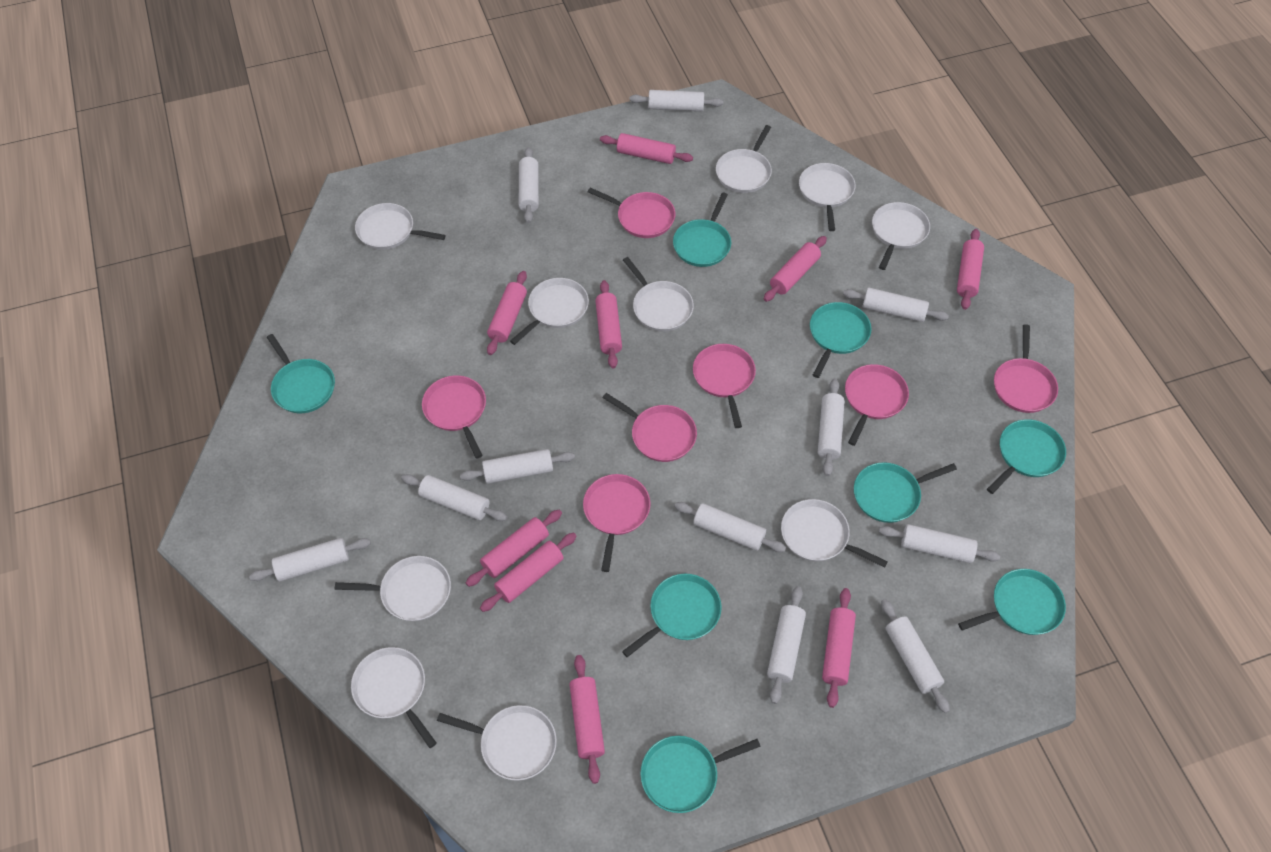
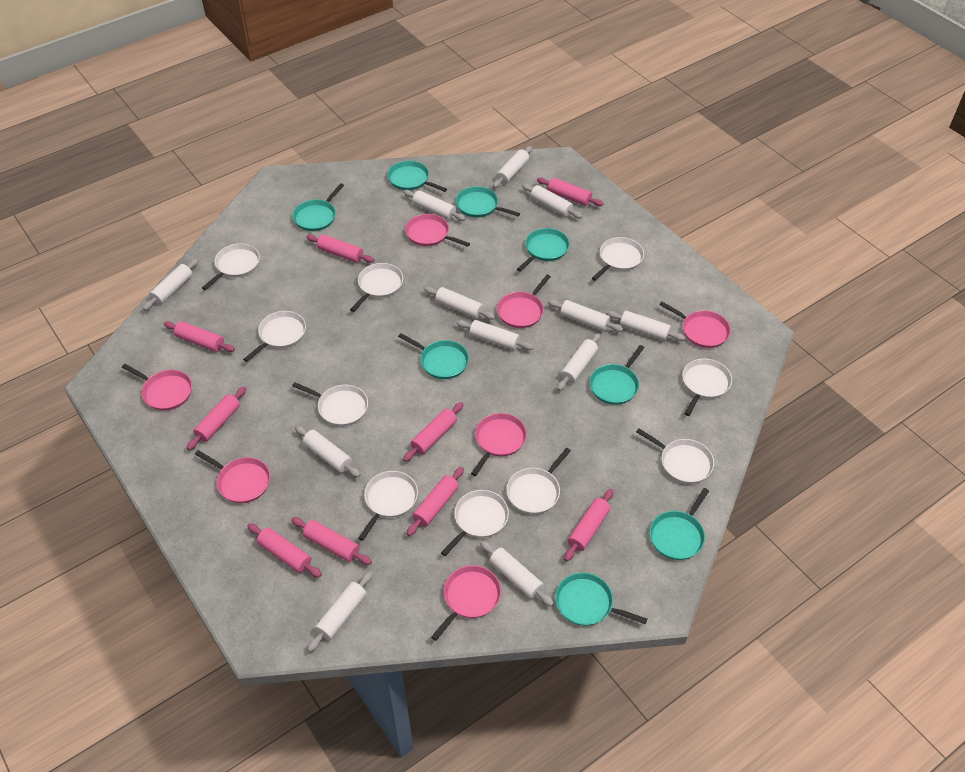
white rolling pin: 11 -> 12

